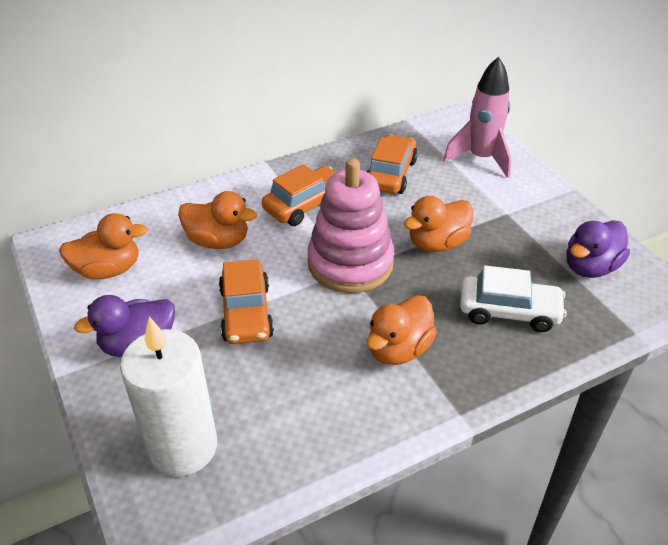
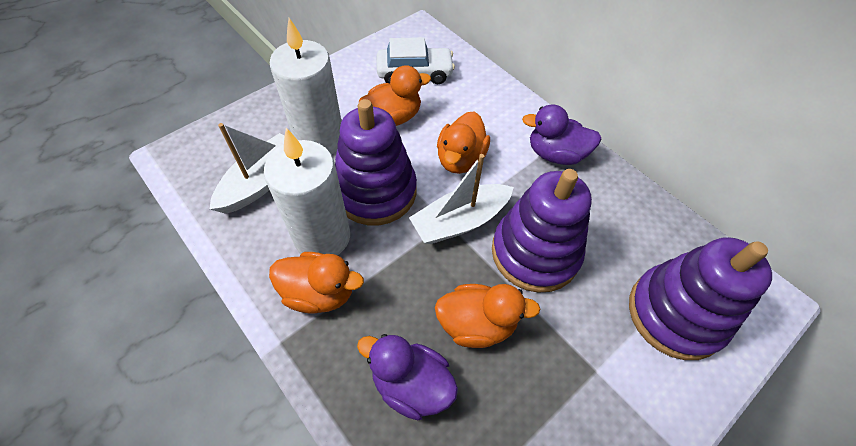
orange car: 3 -> 0
pink rocket: 1 -> 0
pink stacking toy: 1 -> 0
purple stacking toy: 0 -> 3
white boat: 0 -> 2
white candle: 1 -> 2

